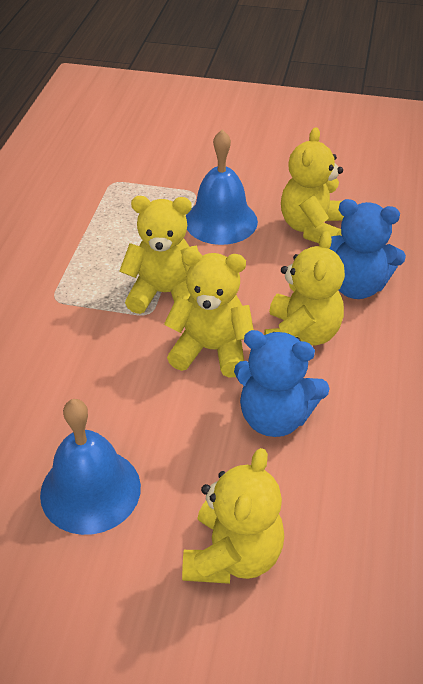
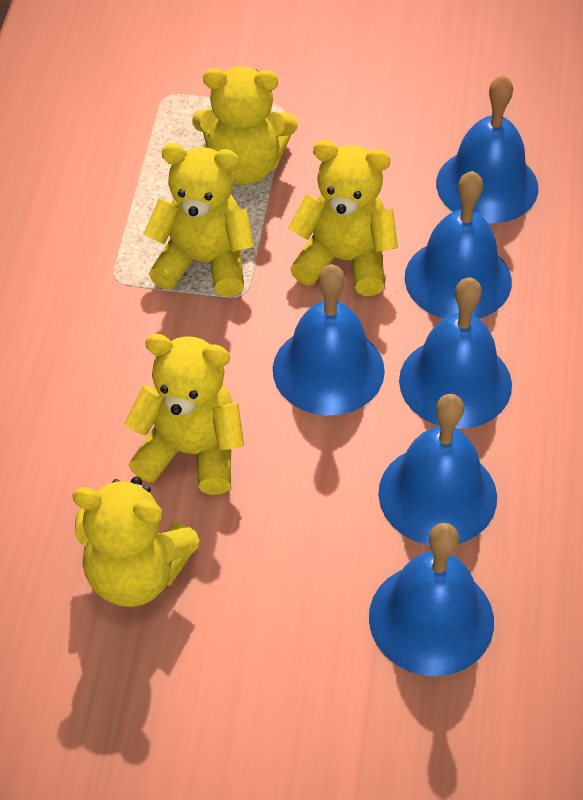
blue bell: 2 -> 6
blue teddy bear: 2 -> 0

